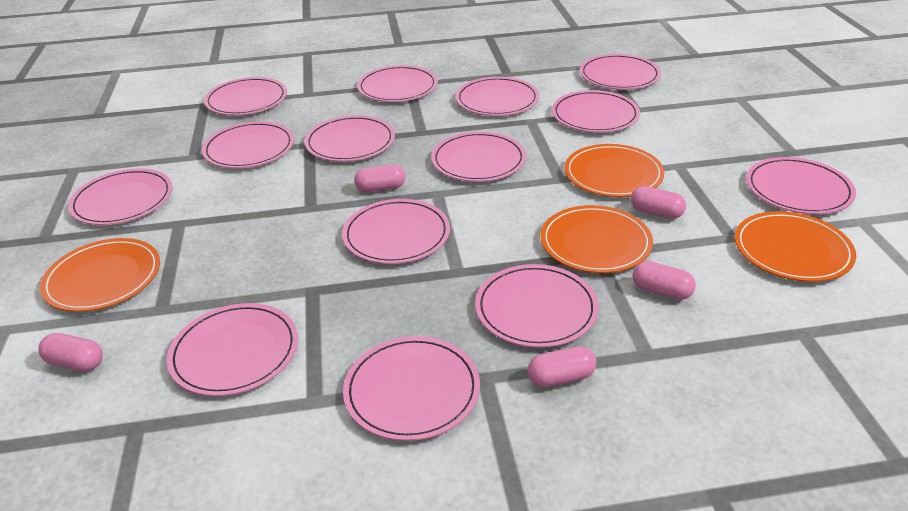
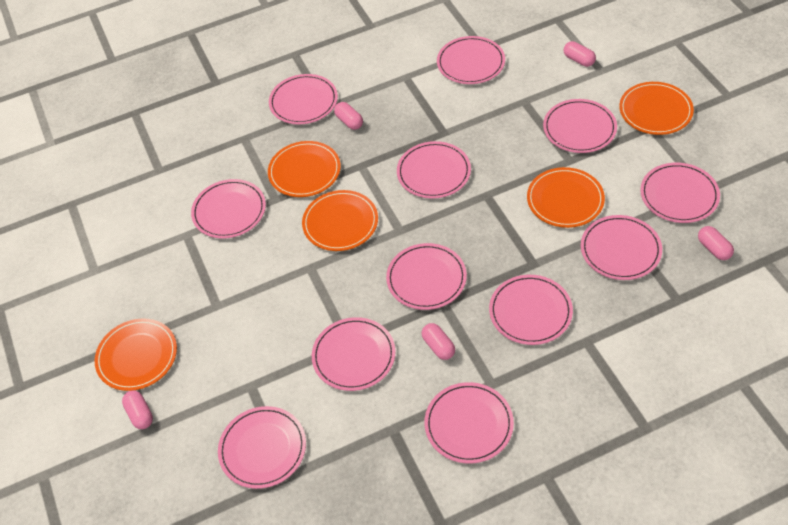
orange plate: 4 -> 5
pink plate: 14 -> 12

